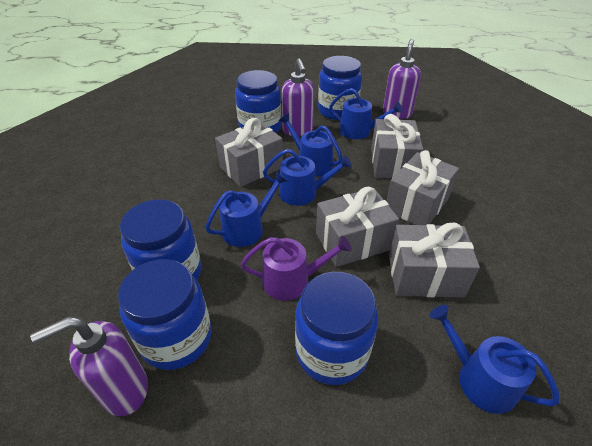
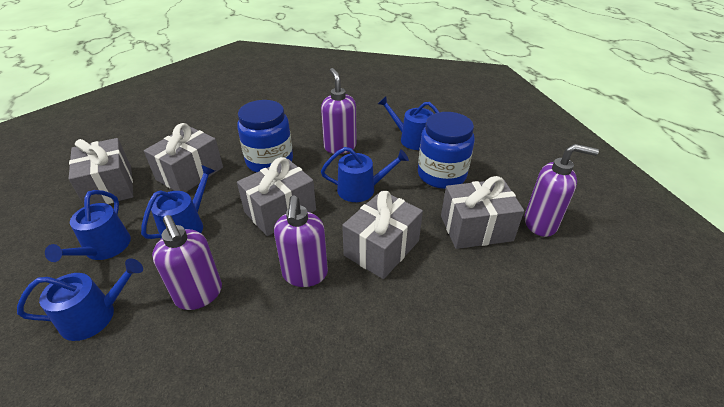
blue jar: 5 -> 2
purple soap dispenser: 3 -> 4
purple watering can: 1 -> 0

